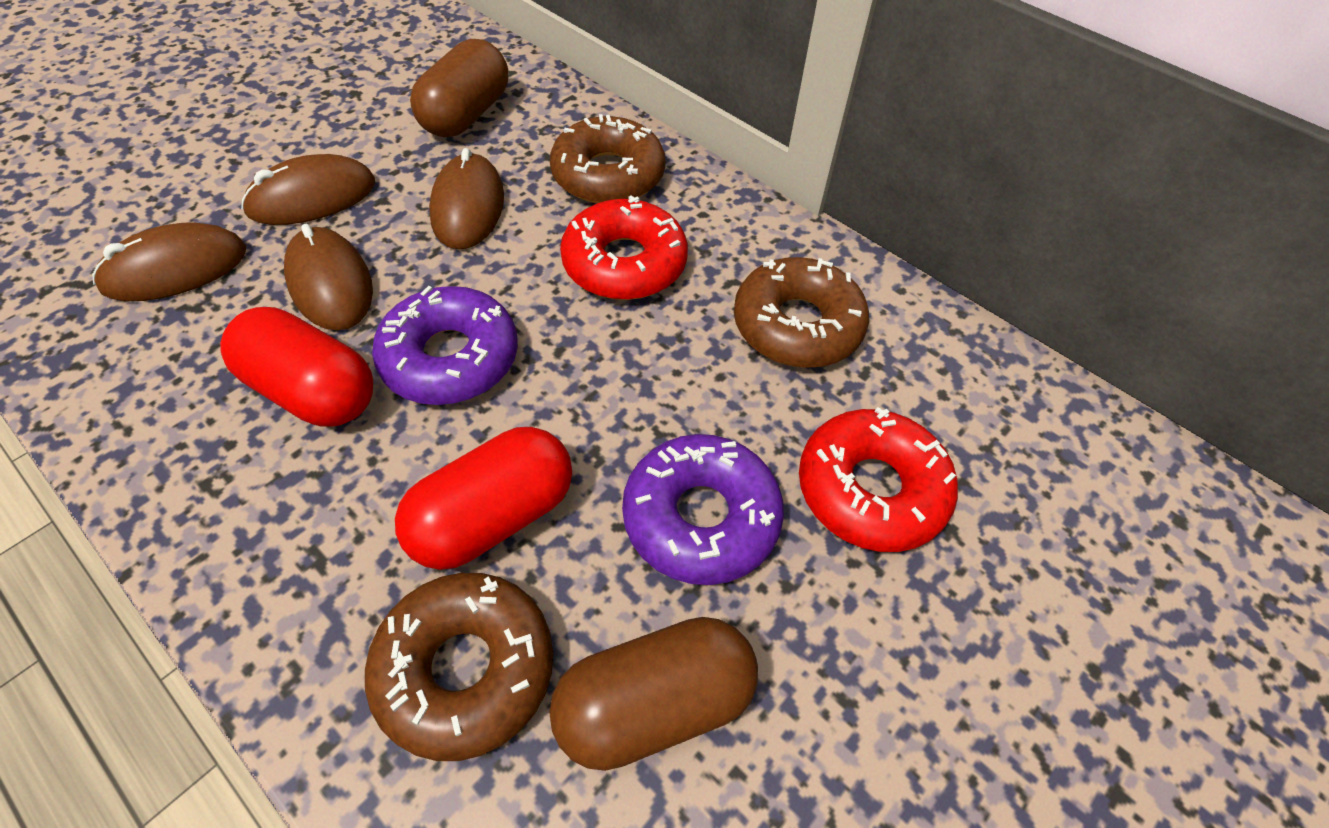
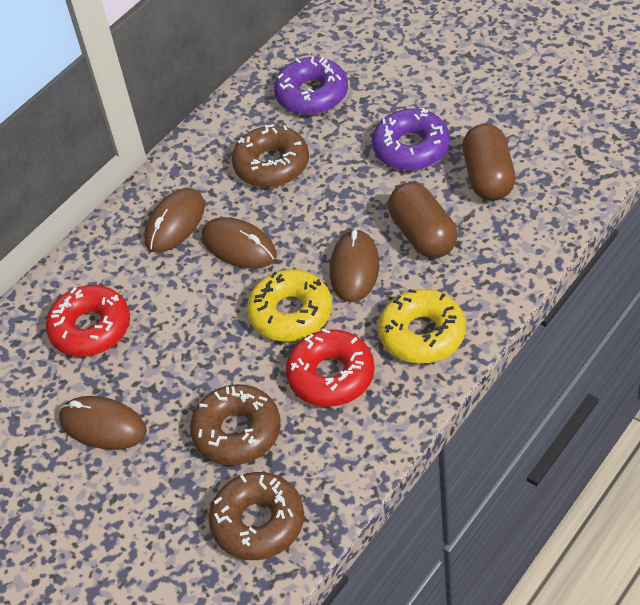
red capsule: 2 -> 0
yellow donut: 0 -> 2

